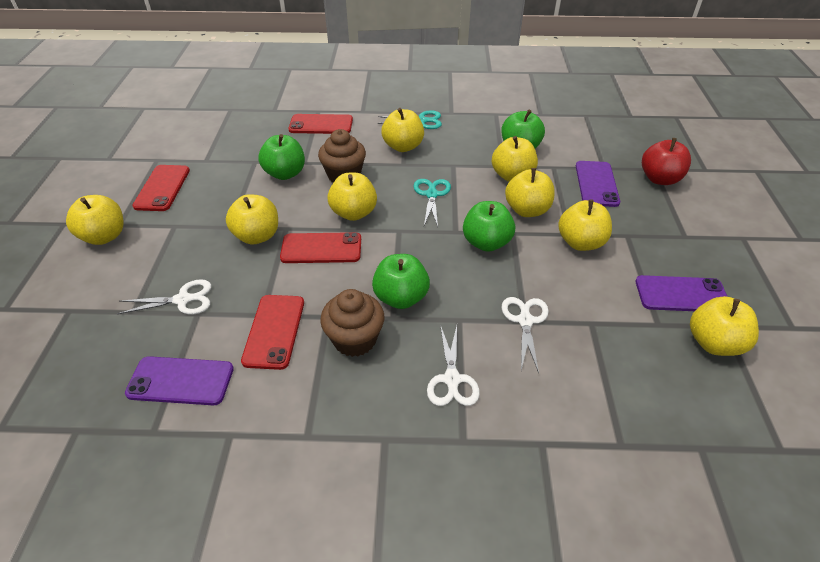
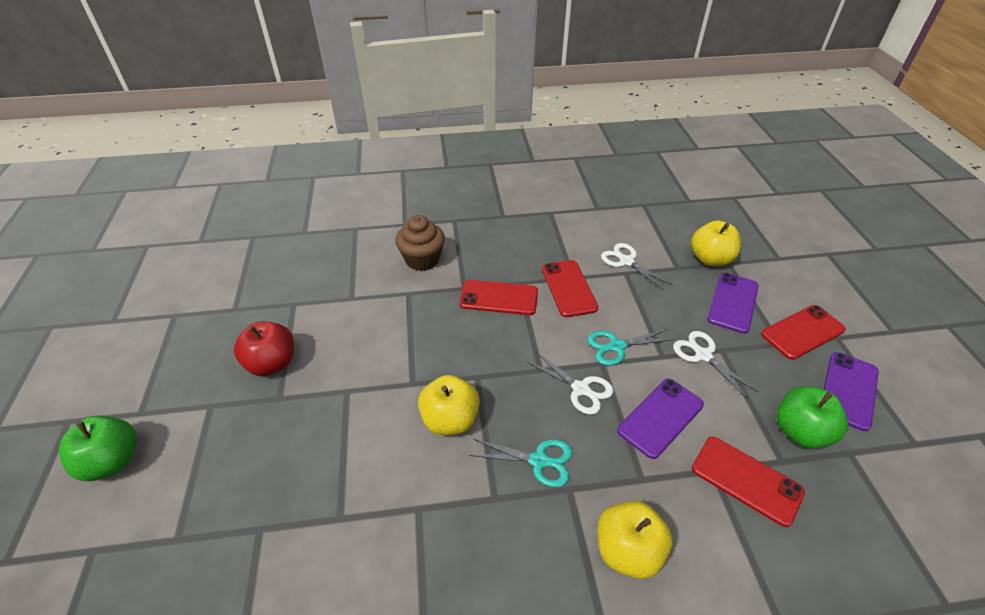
brown cupcake: 2 -> 1
green apple: 4 -> 2
yellow apple: 8 -> 3

